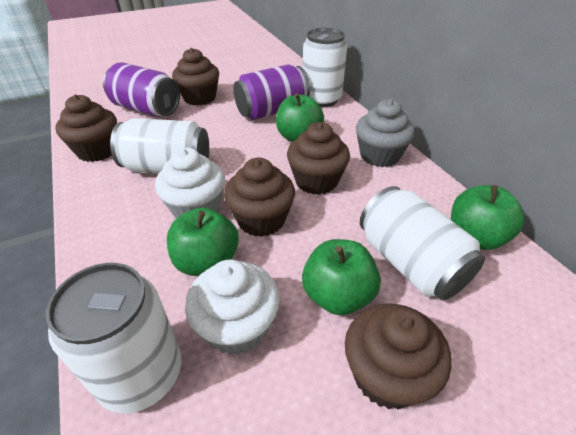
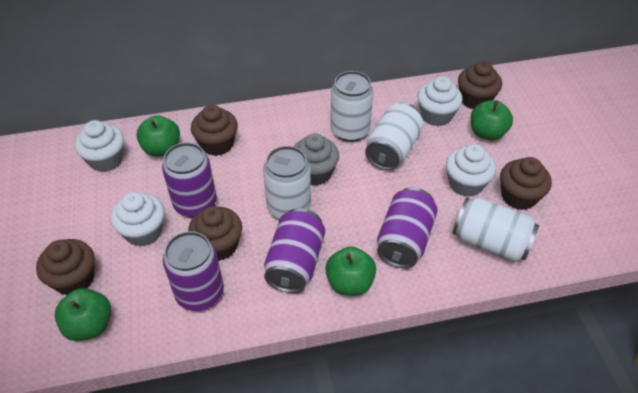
purple can: 2 -> 4
white cupcake: 2 -> 4

